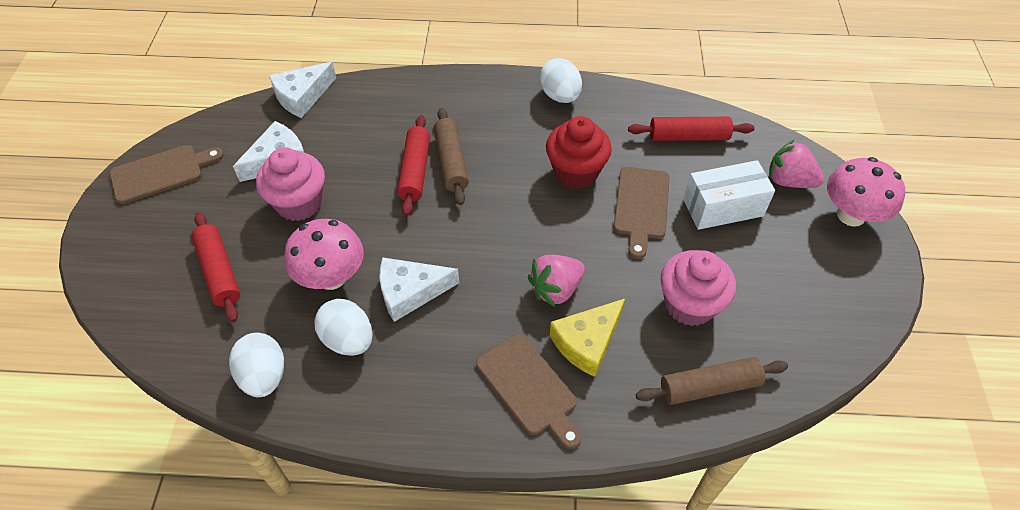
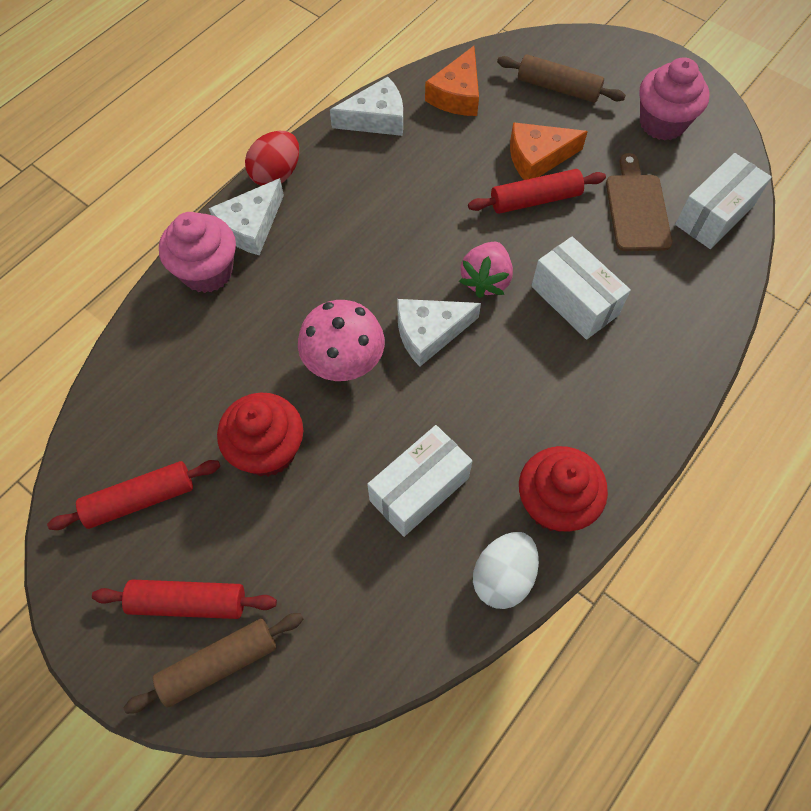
brown cutting board: 3 -> 1
orange cheese: 0 -> 2
pink mushroom: 2 -> 1
pink strawberry: 2 -> 1
red cupcake: 1 -> 2
red egg: 0 -> 1
white box: 1 -> 3
white egg: 3 -> 1
yellow cheese: 1 -> 0

